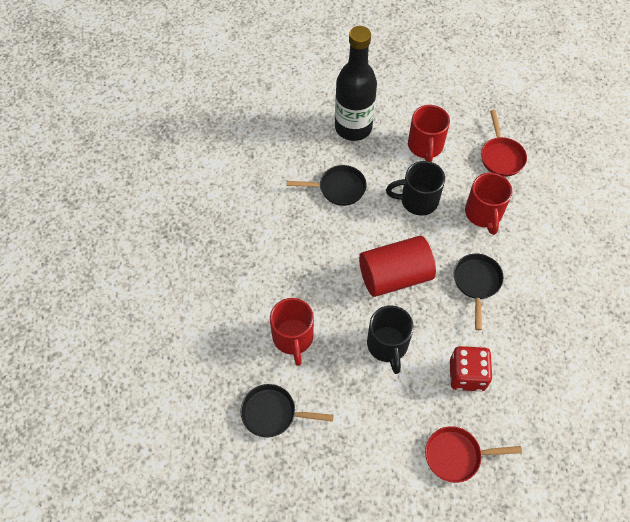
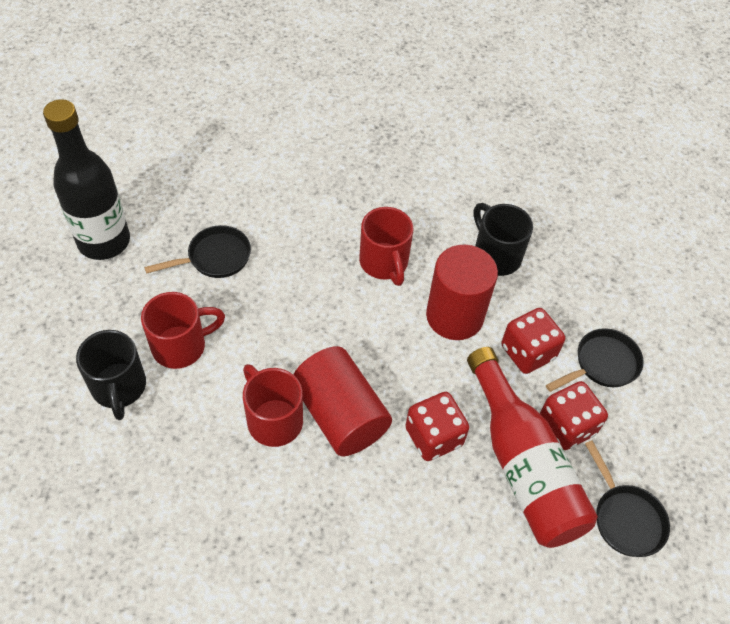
red bottle: 0 -> 1
red cylinder: 1 -> 2
red dice: 1 -> 3
red pan: 2 -> 0

